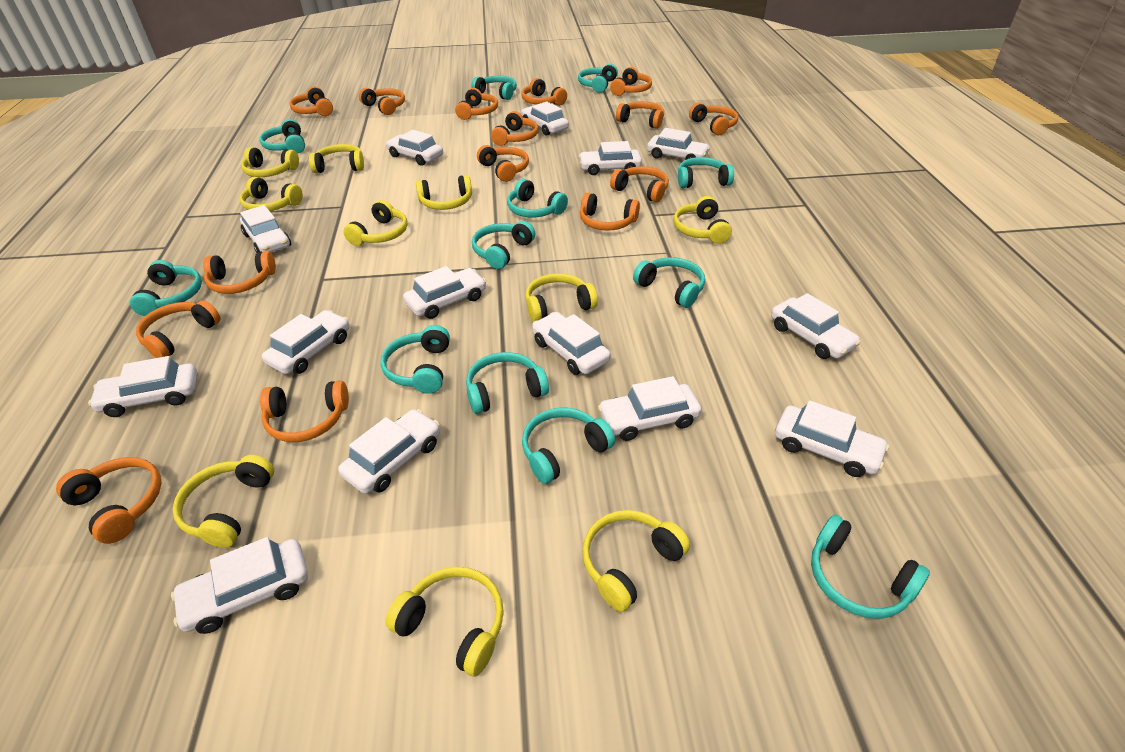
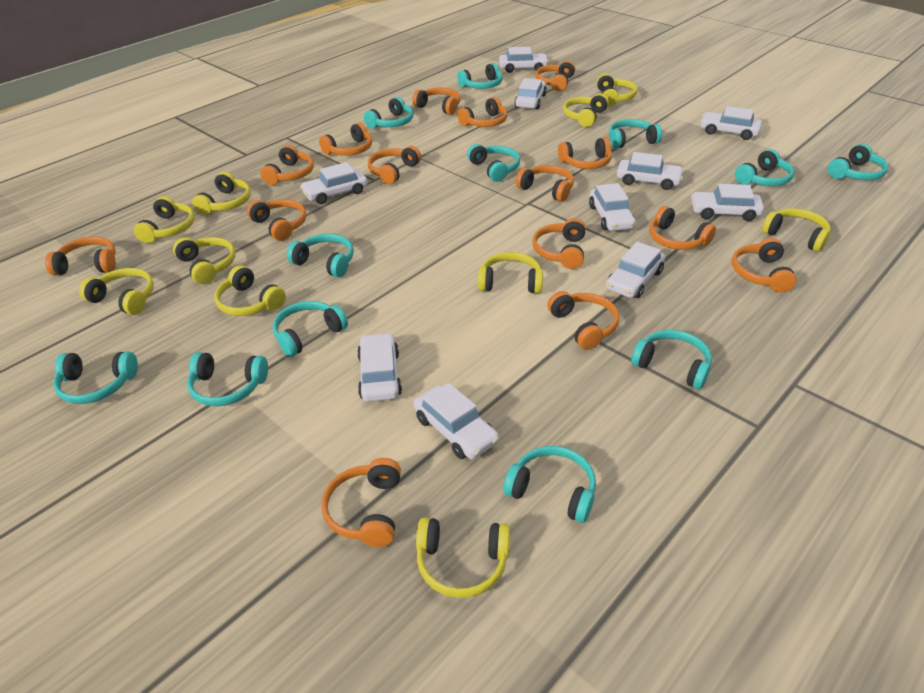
white car: 14 -> 10

